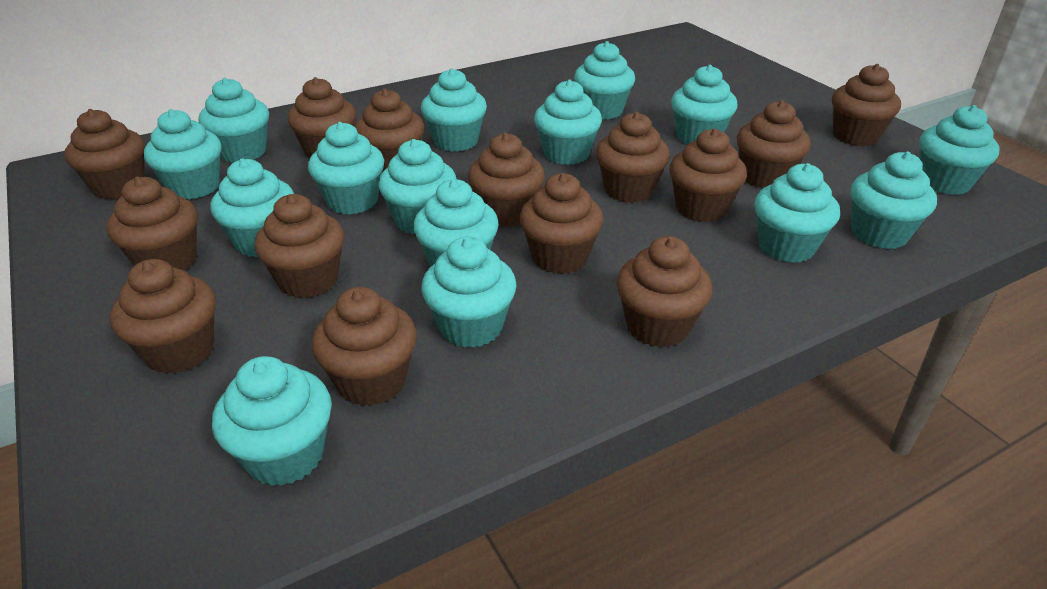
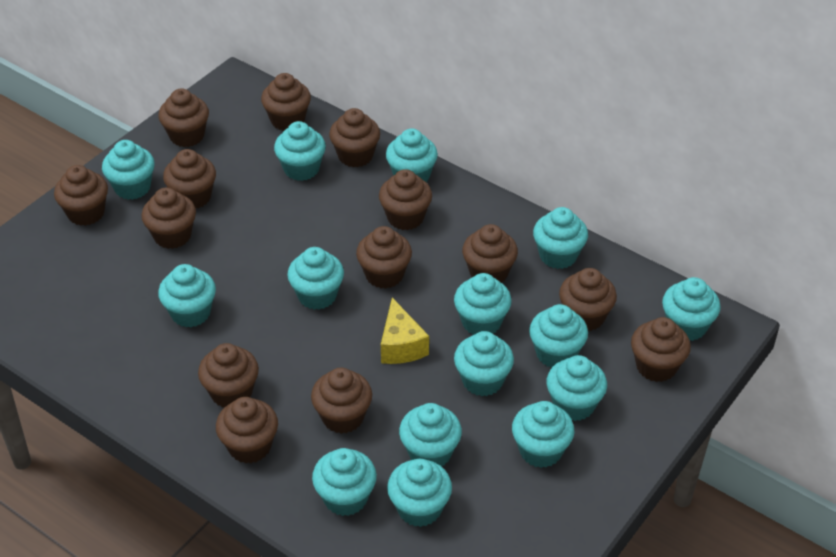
yellow cheese: 0 -> 1

